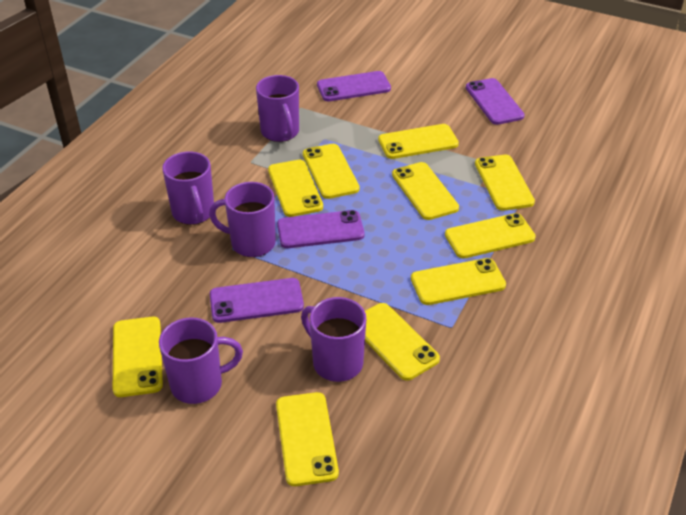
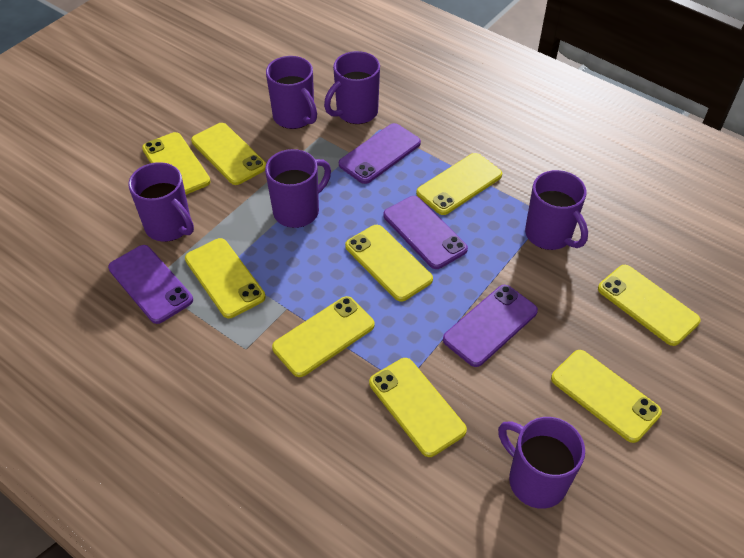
purple mug: 5 -> 6
yellow phone: 10 -> 9

